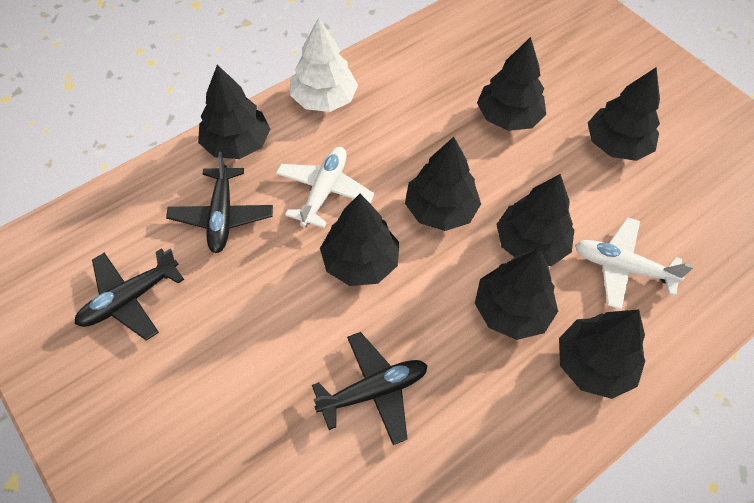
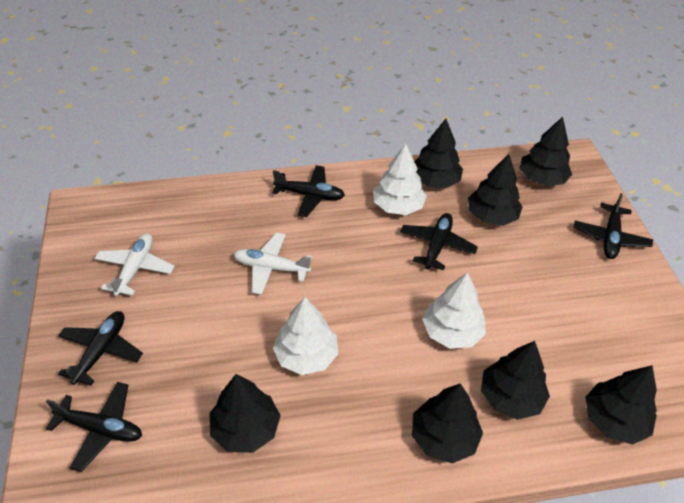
black plane: 3 -> 5
black tree: 8 -> 7
white tree: 1 -> 3

